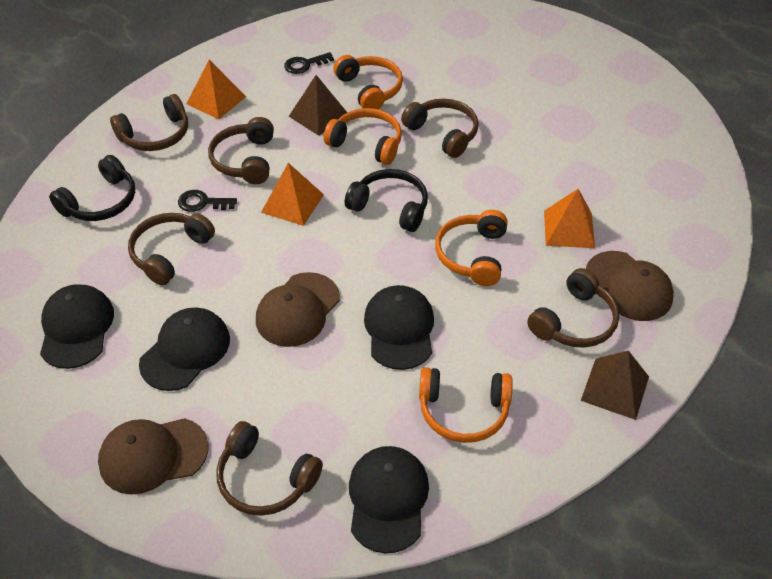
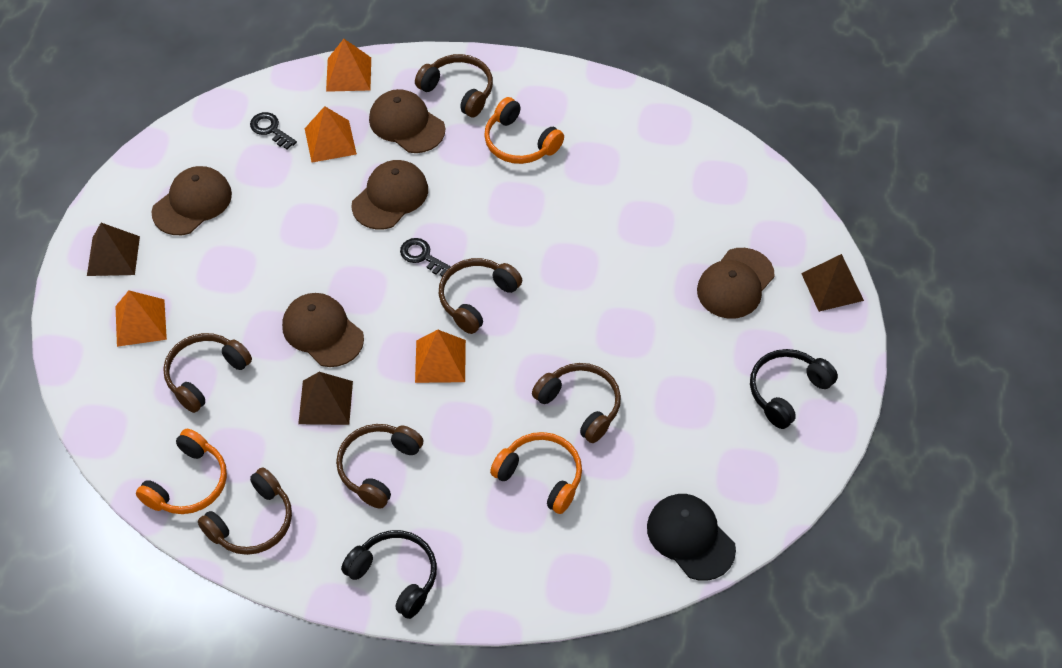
black cap: 4 -> 1
brown cap: 3 -> 5
brown pyramid: 2 -> 3
orange headphones: 4 -> 3
orange pyramid: 3 -> 4

